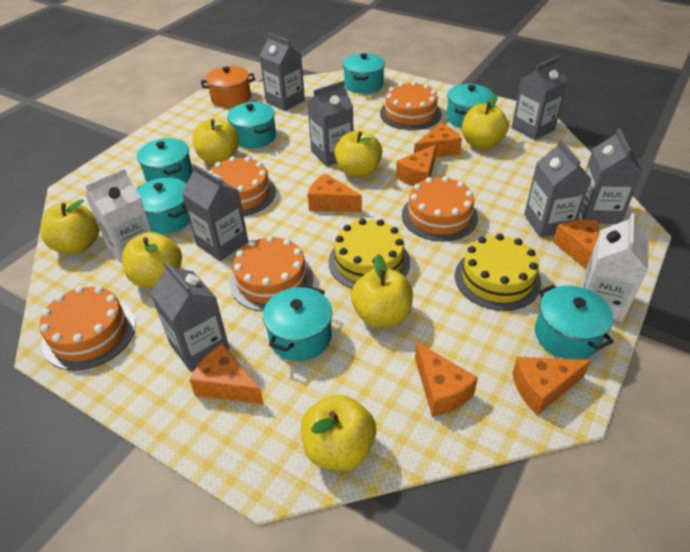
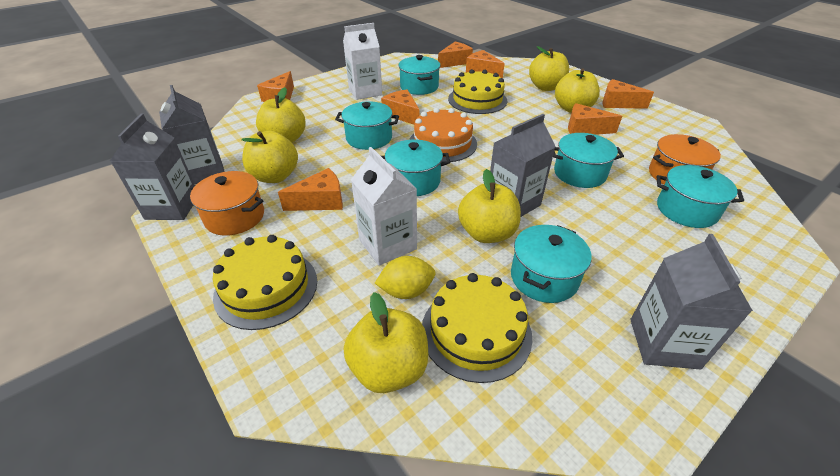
grey carton: 7 -> 4
orange cake: 5 -> 1
orange pot: 1 -> 2
turquoise pot: 7 -> 6
yellow apple: 7 -> 6
yellow cake: 2 -> 3
yellow lemon: 0 -> 1

